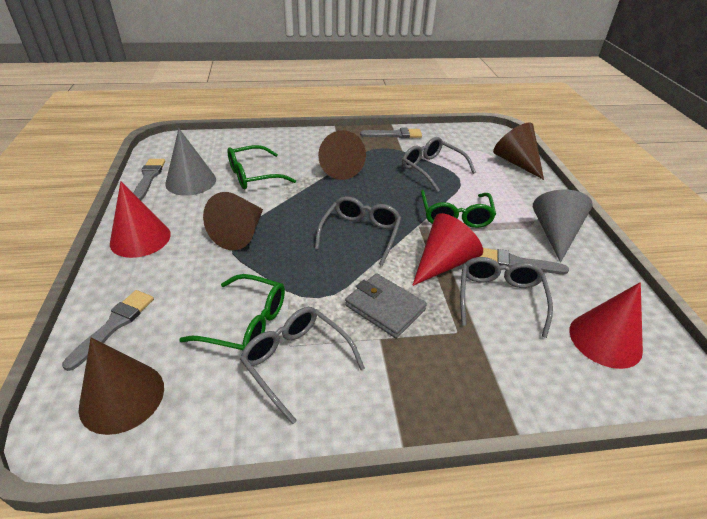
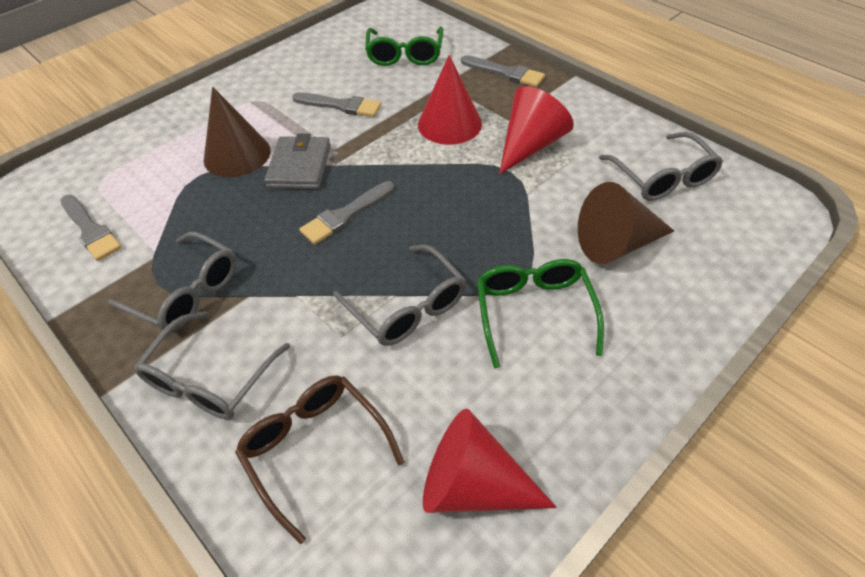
brown cone: 4 -> 2
brown glasses: 0 -> 1
green glasses: 3 -> 2
grey cone: 2 -> 0

